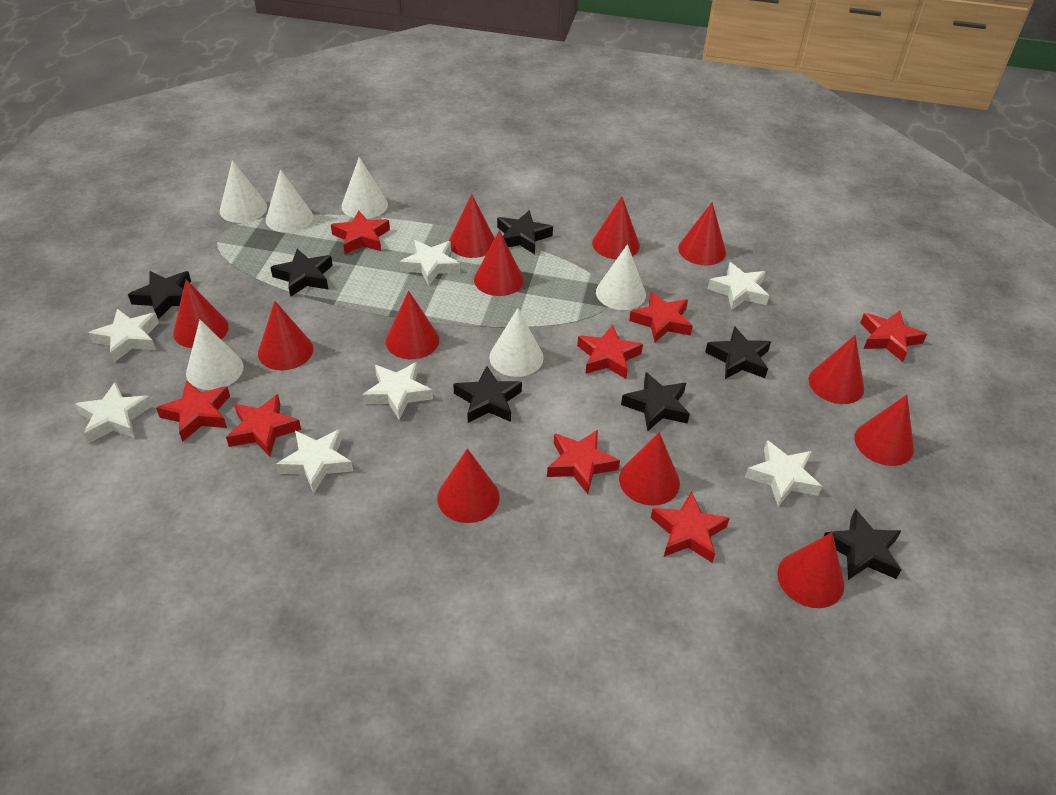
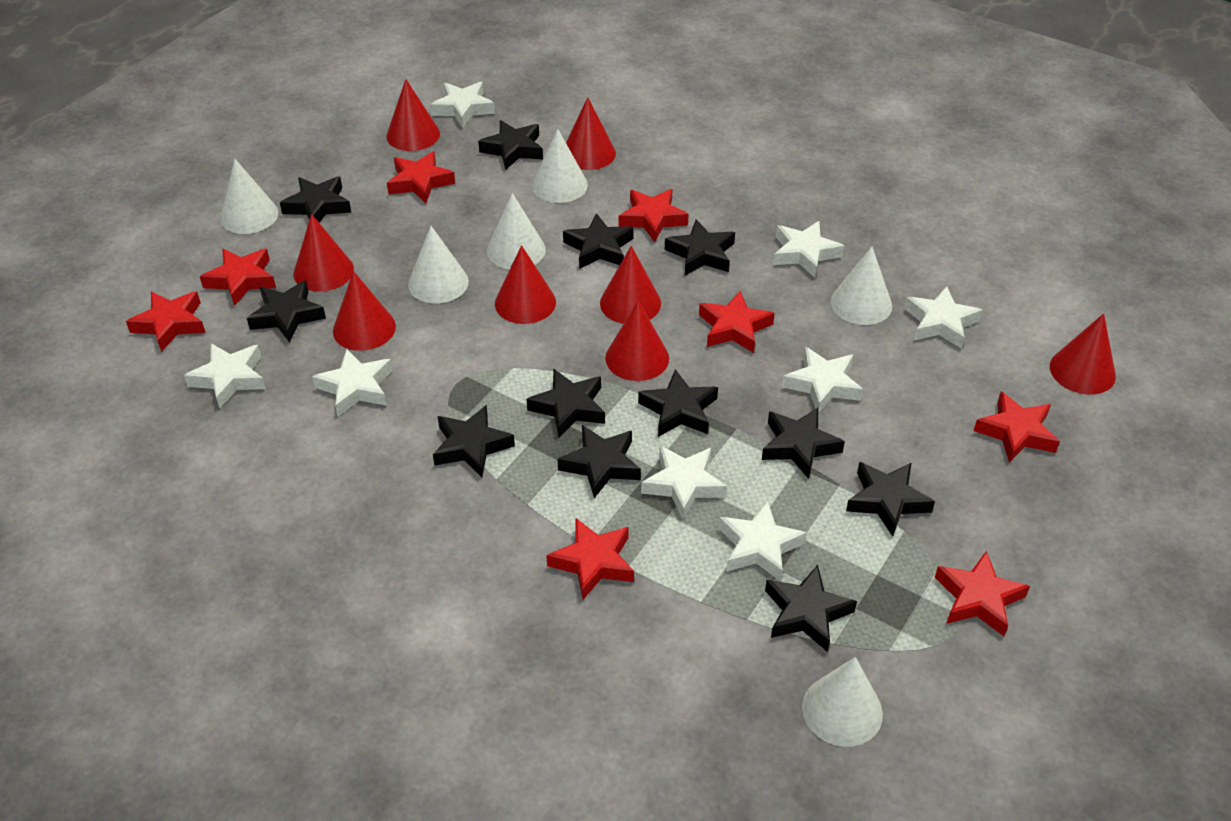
black star: 7 -> 12
red cone: 12 -> 8
white star: 7 -> 8

